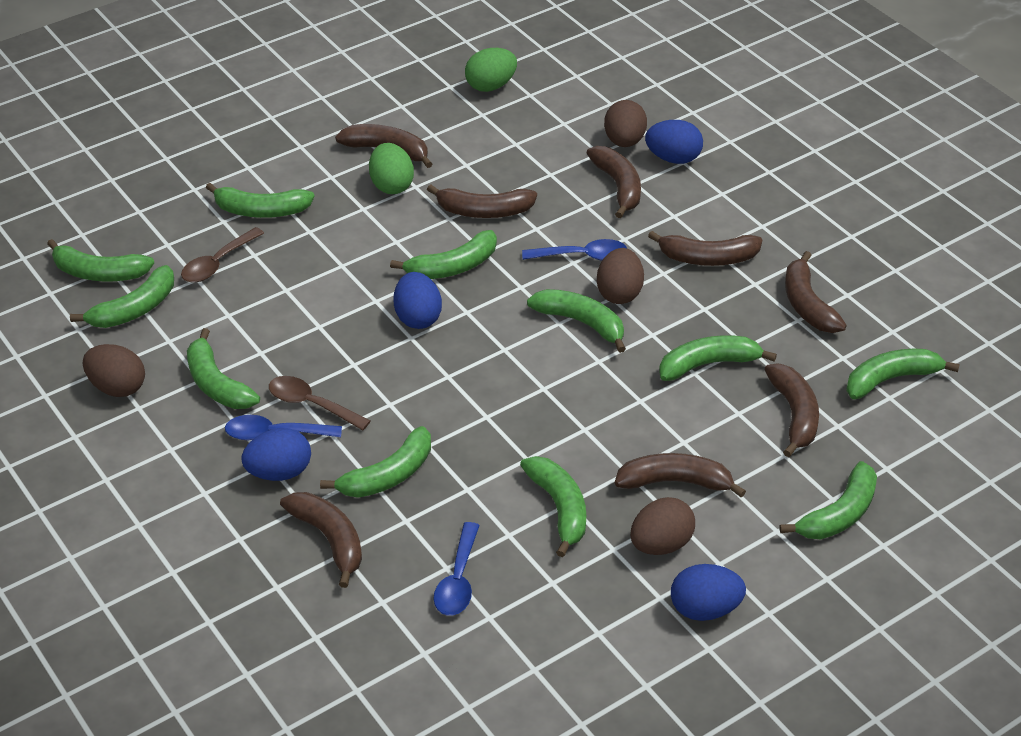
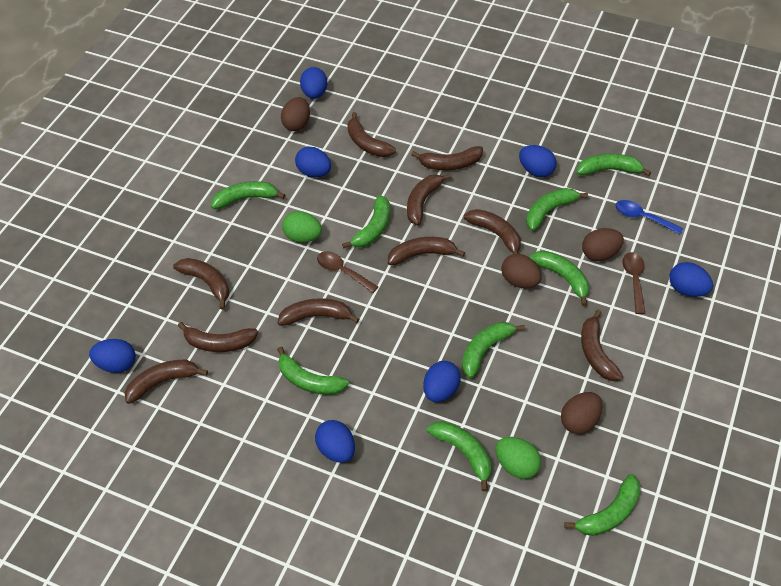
blue egg: 4 -> 7
blue spoon: 3 -> 1
brown banana: 8 -> 10
green banana: 11 -> 9

